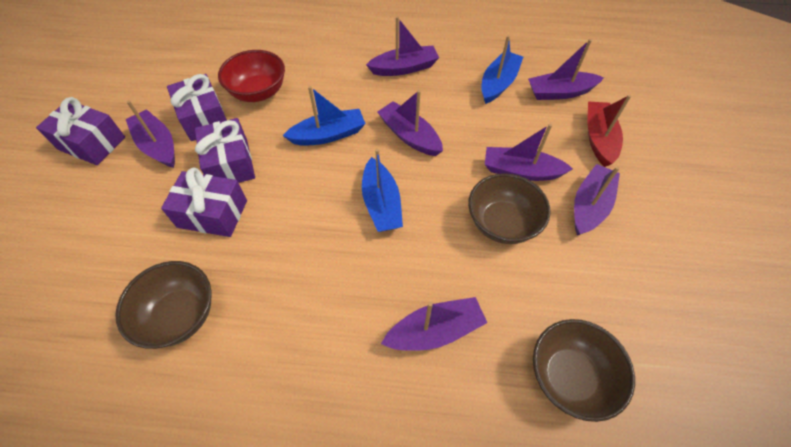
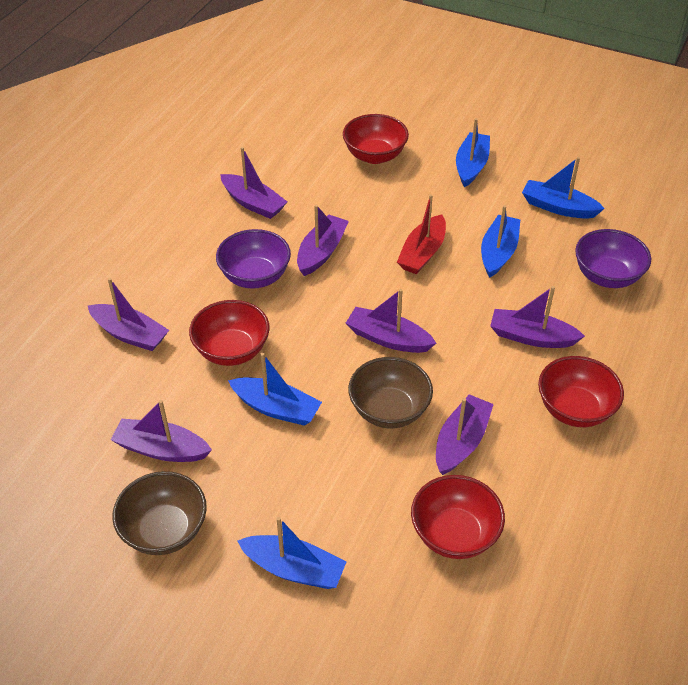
blue boat: 3 -> 5
brown bowl: 3 -> 2
purple bowl: 0 -> 2
purple gift: 4 -> 0
red bowl: 1 -> 4

